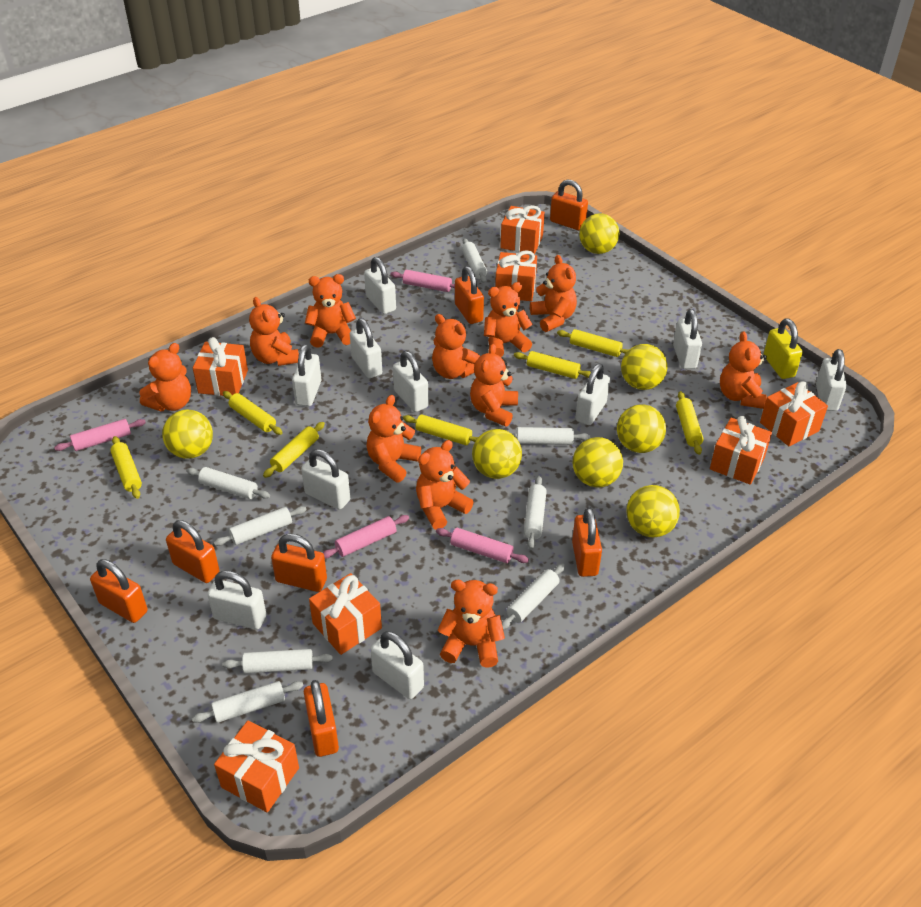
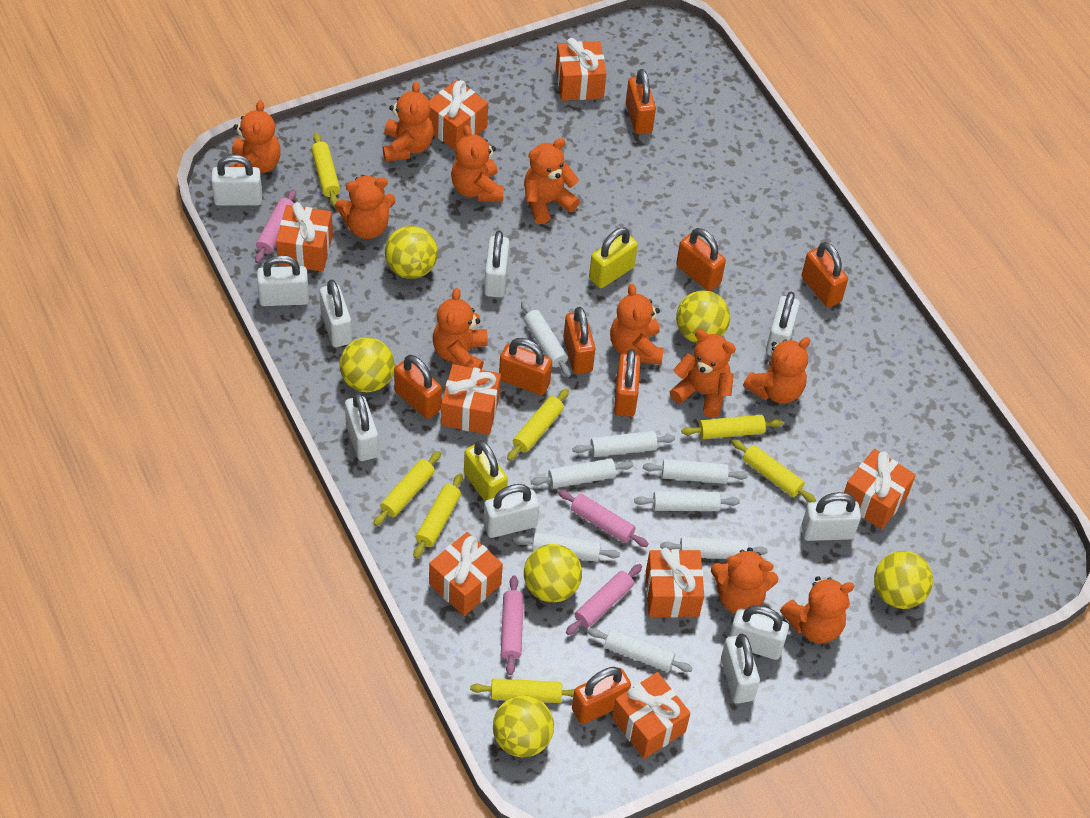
orange gift: 7 -> 8
orange padlock: 7 -> 8
yellow ball: 7 -> 6
yellow padlock: 1 -> 2

